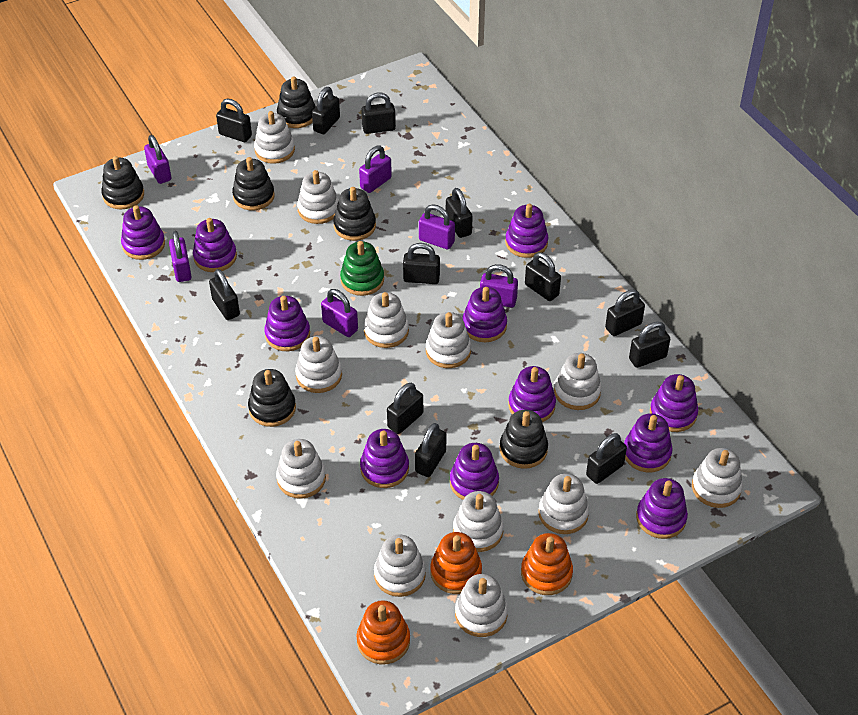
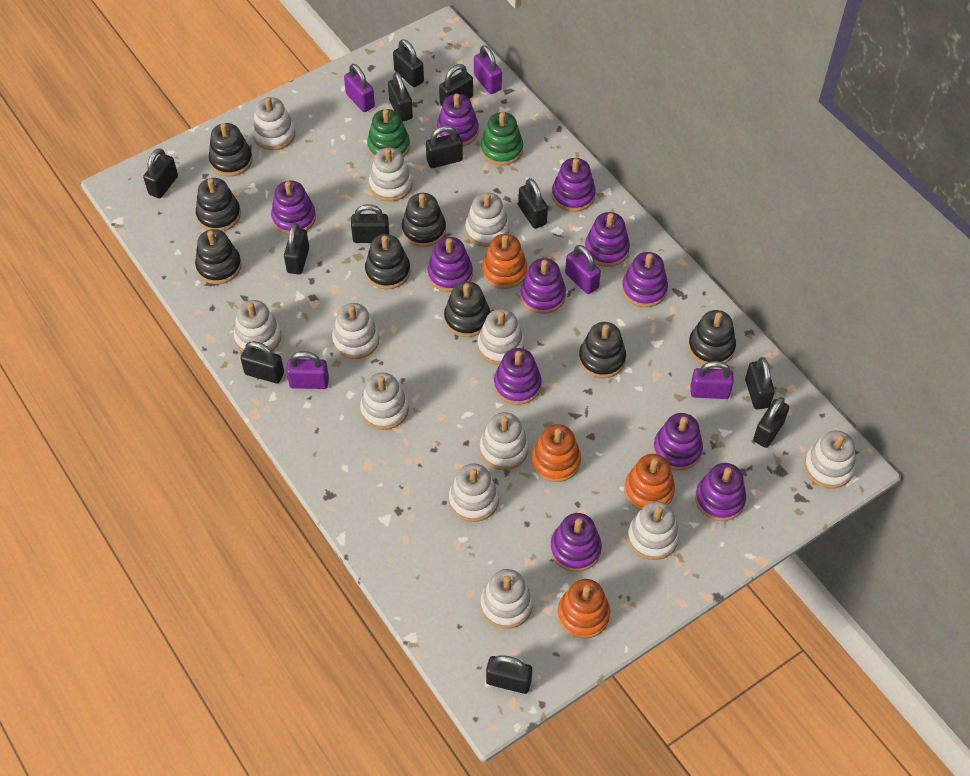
black stacking toy: 6 -> 8
green stacking toy: 1 -> 2
orange stacking toy: 3 -> 4
purple padlock: 6 -> 5

